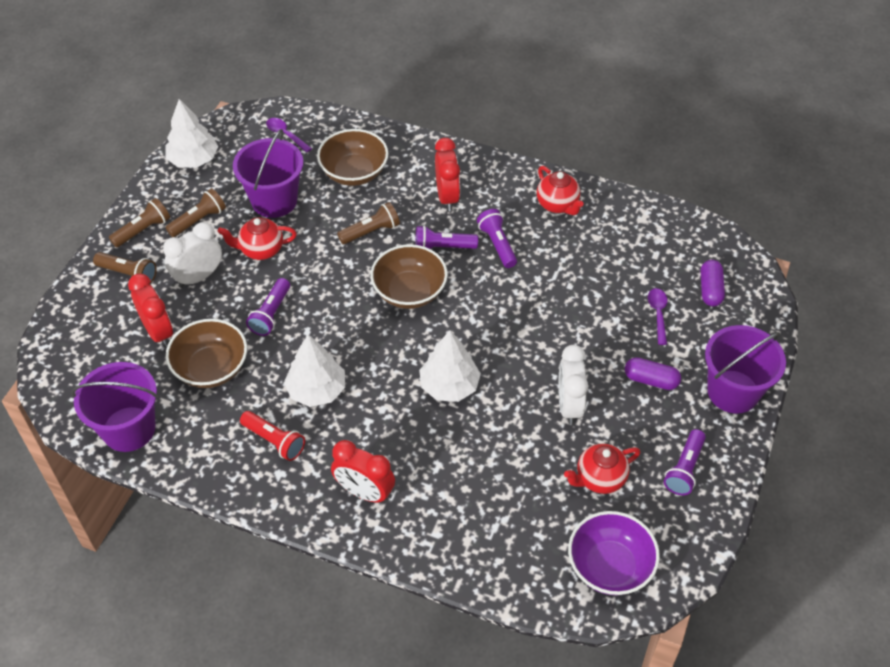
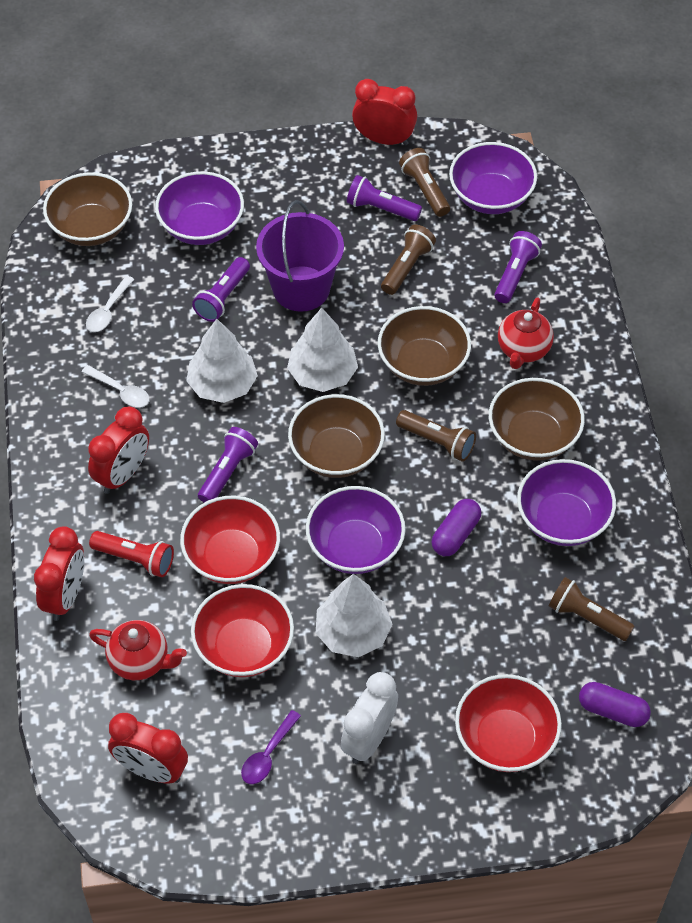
brown bowl: 3 -> 4
purple bowl: 1 -> 4
purple bucket: 3 -> 1
purple spoon: 2 -> 1
red bowl: 0 -> 3
red clock: 3 -> 4
red teapot: 3 -> 2
white clock: 2 -> 1
white spoon: 0 -> 2

